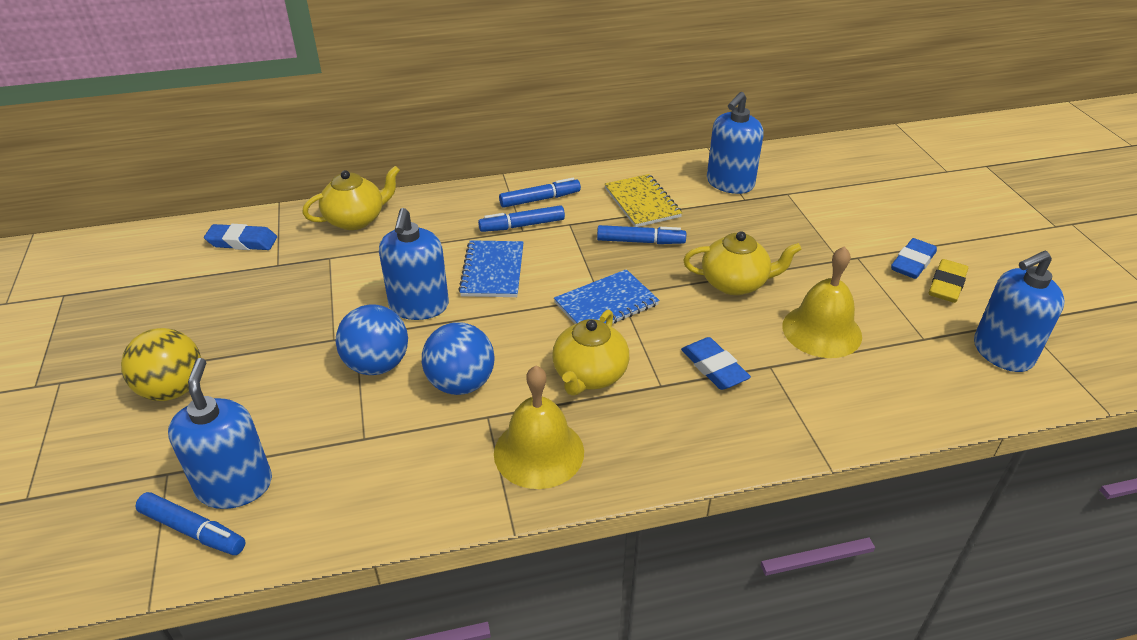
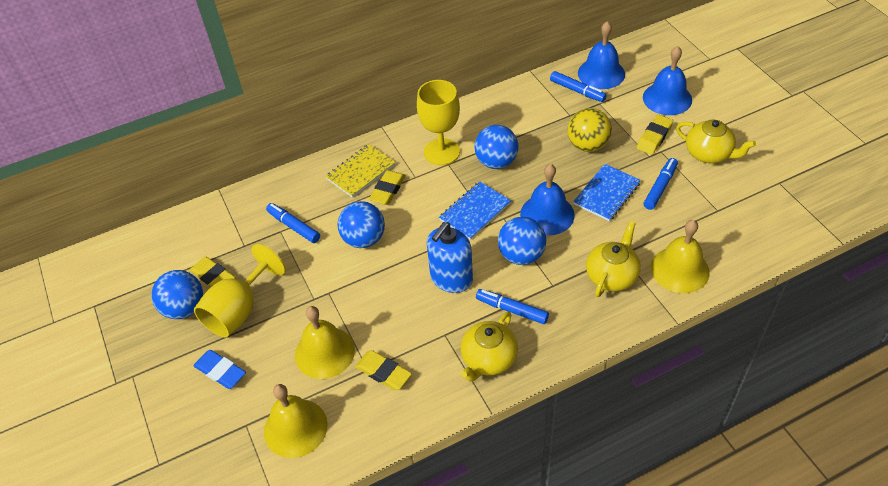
blue ball: 2 -> 4
blue bell: 0 -> 3
blue eraser: 3 -> 1
blue soap dispenser: 4 -> 1
yellow bell: 2 -> 3
yellow eraser: 1 -> 4
yellow goblet: 0 -> 2

